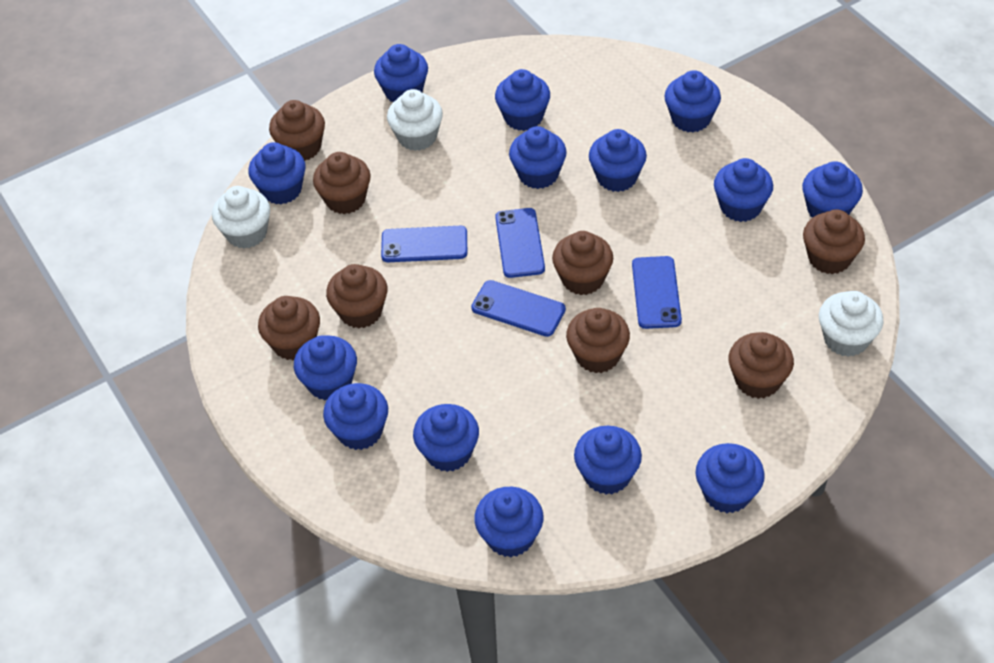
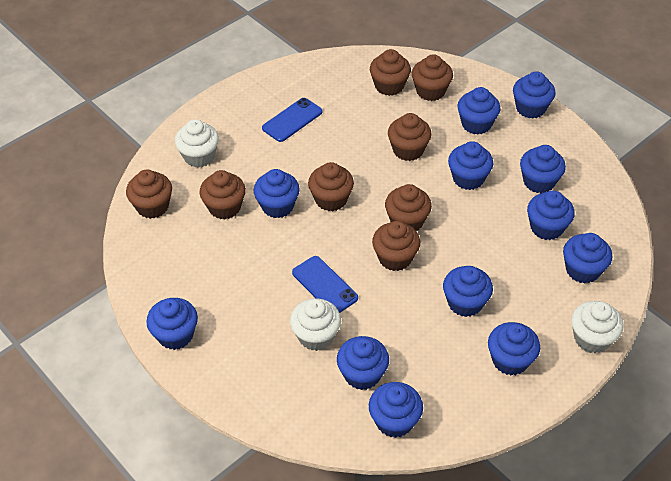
blue cupcake: 14 -> 12
blue phone: 4 -> 2

